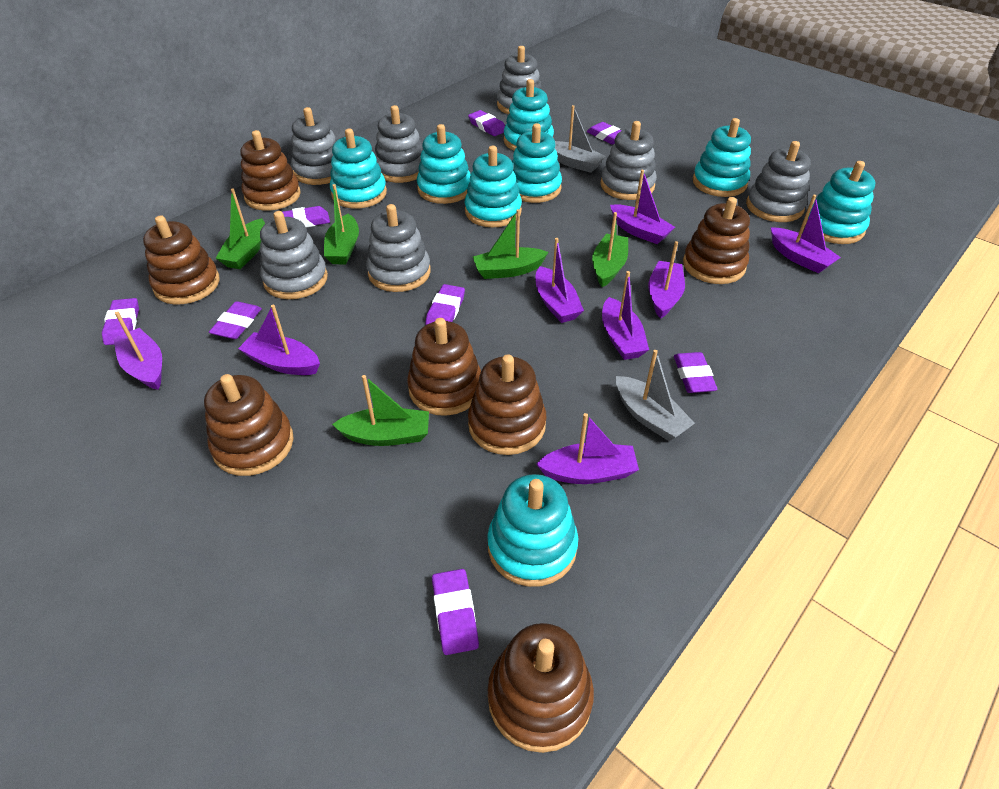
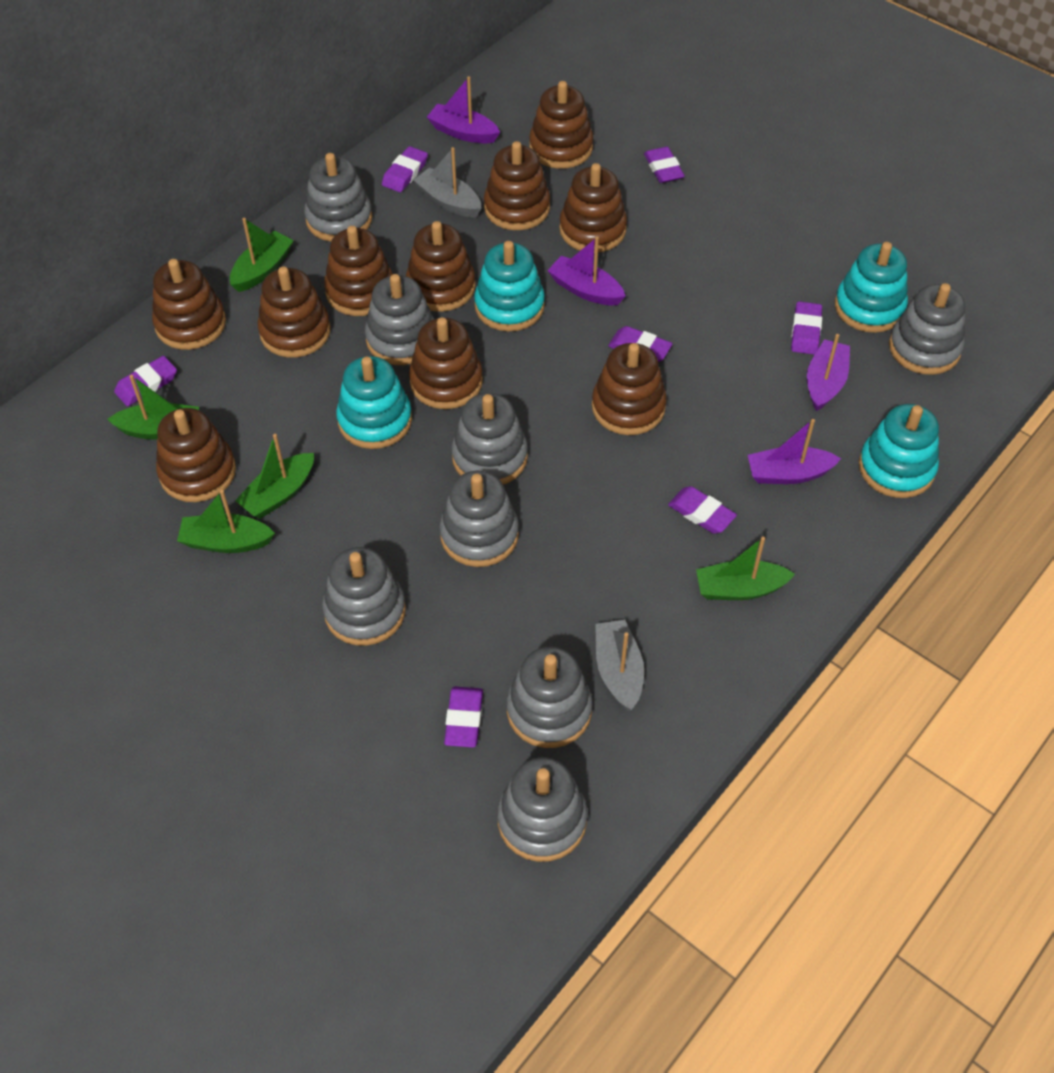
brown stacking toy: 7 -> 10
grey stacking toy: 7 -> 8
purple boat: 8 -> 4
purple eraser: 8 -> 7
turquoise stacking toy: 8 -> 4

